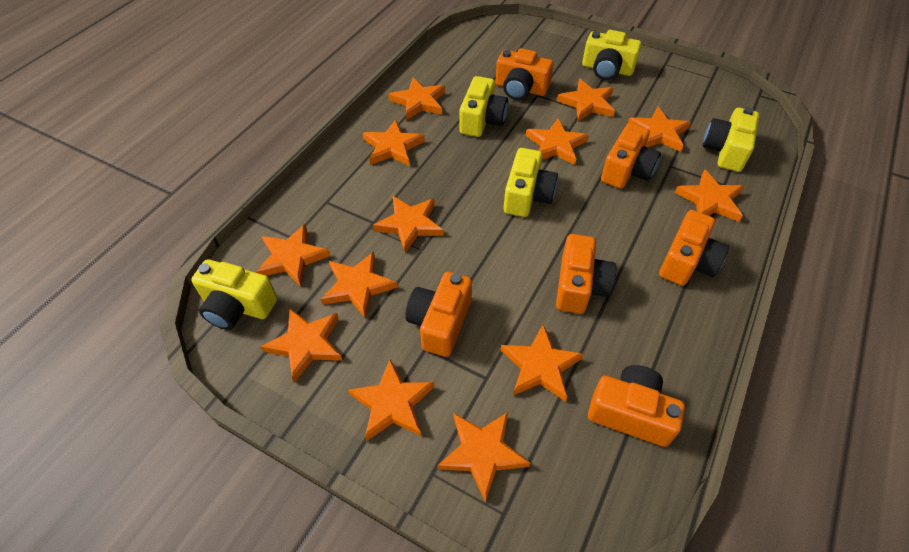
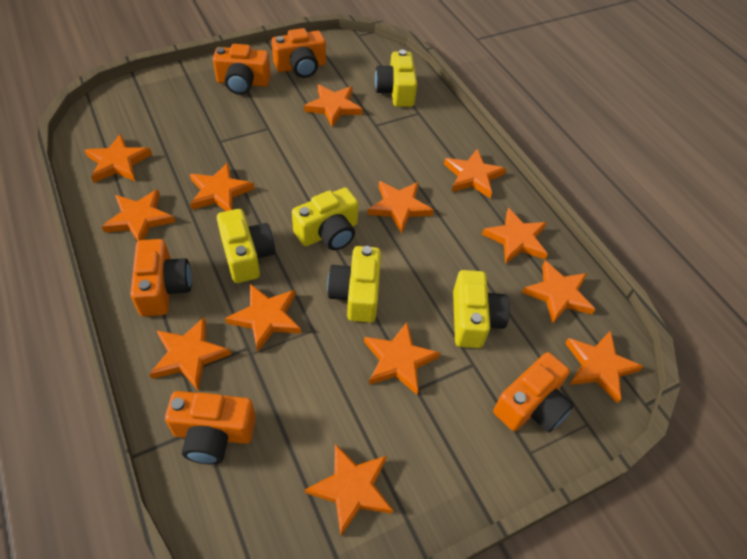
orange camera: 6 -> 5

